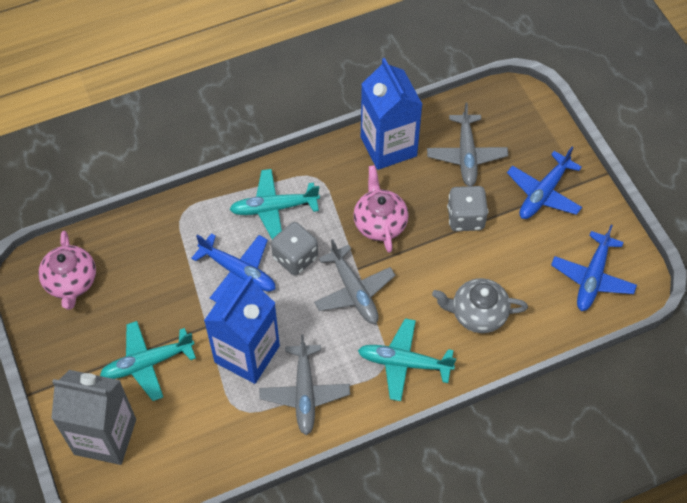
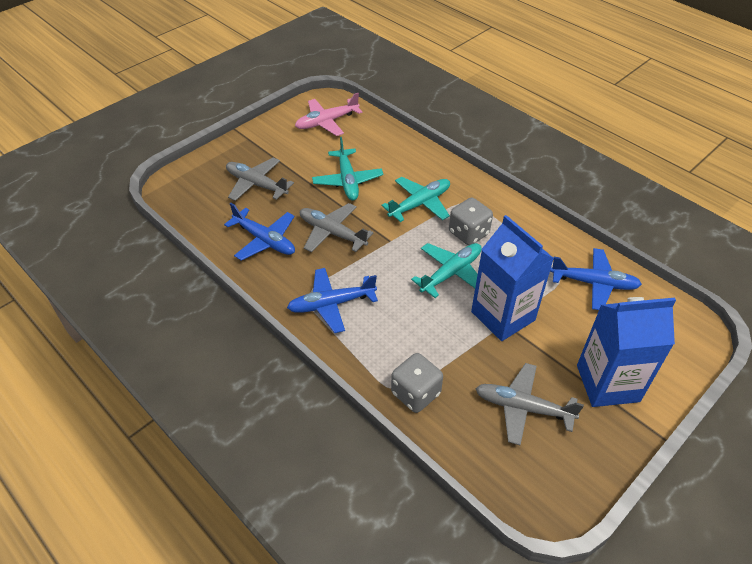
grey carton: 1 -> 0
grey teapot: 1 -> 0
pink plane: 0 -> 1
pink teapot: 2 -> 0

